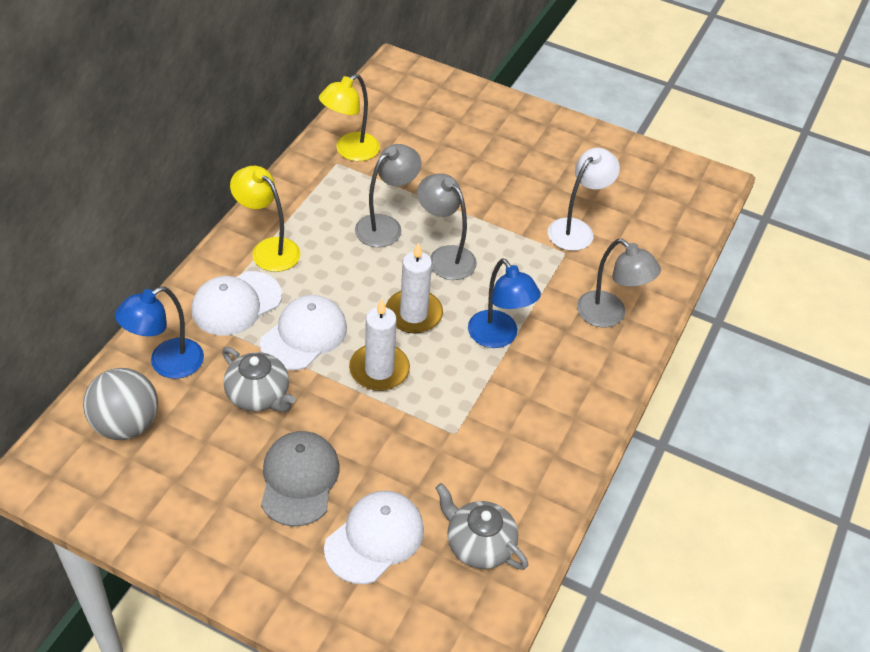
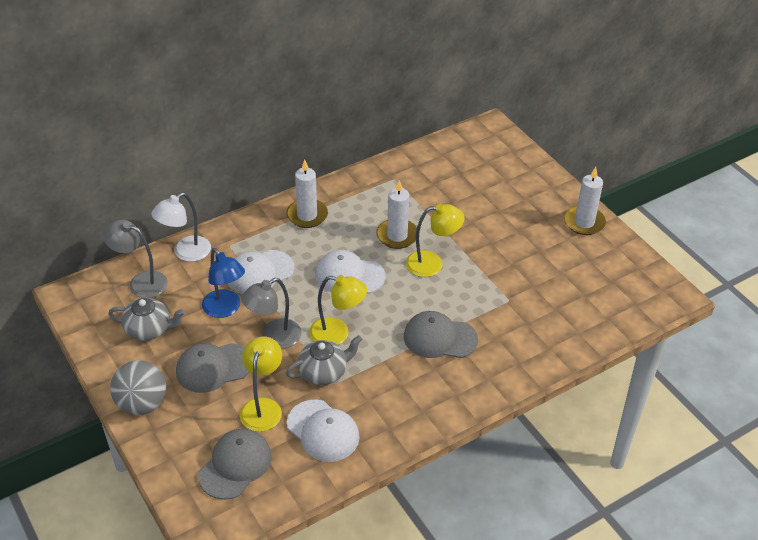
blue lamp: 2 -> 1
grey cap: 1 -> 3
grey lamp: 3 -> 2
white candle: 2 -> 3
yellow lamp: 2 -> 3

